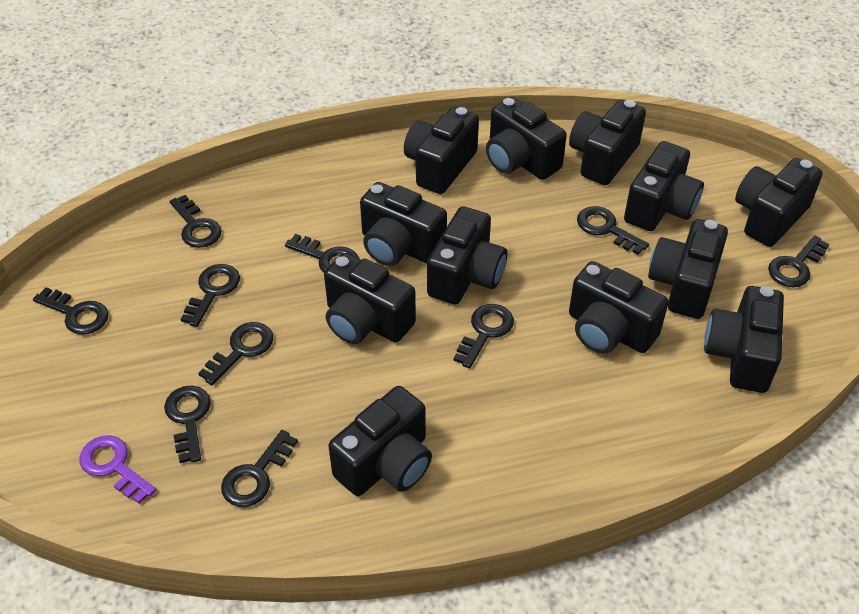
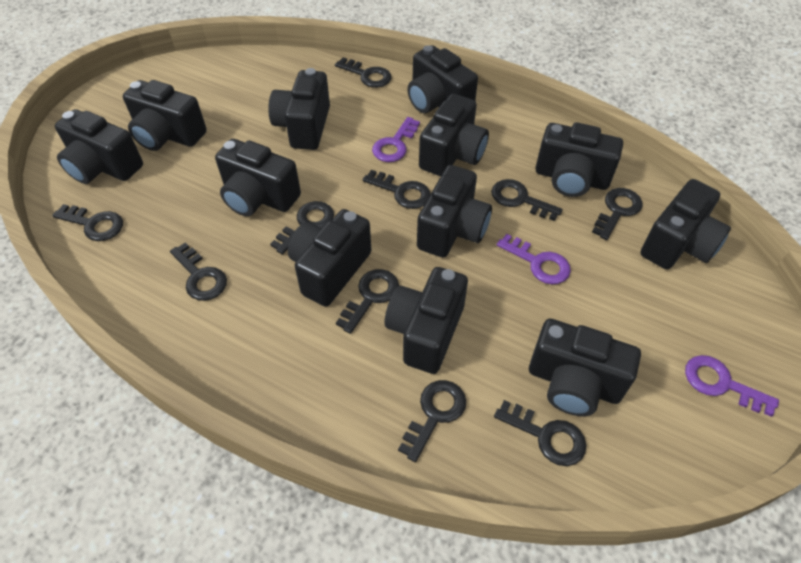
purple key: 1 -> 3

